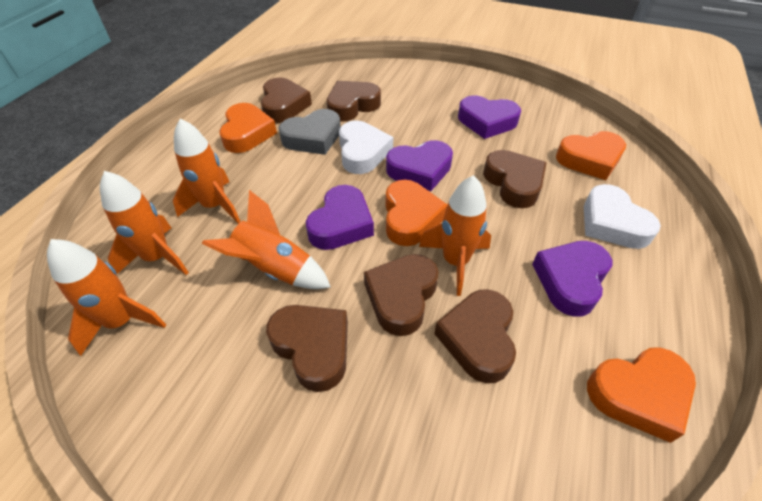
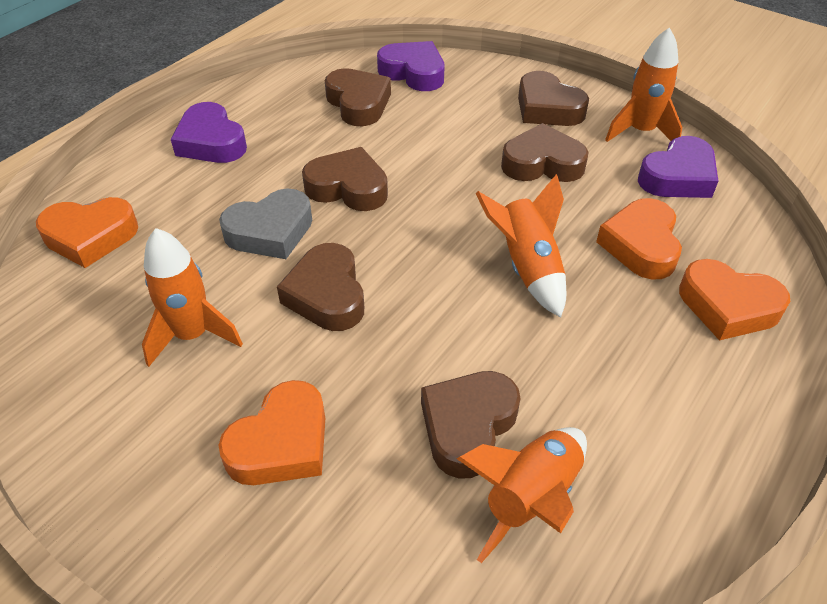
orange rocket: 5 -> 4
purple heart: 4 -> 3
white heart: 2 -> 0

